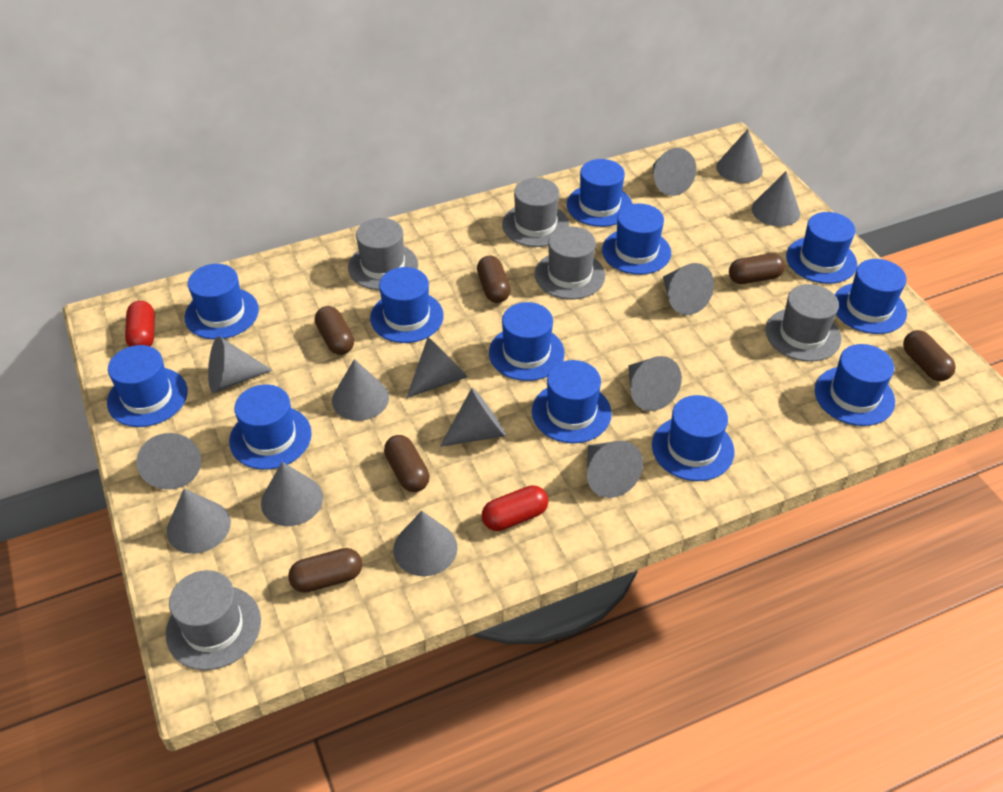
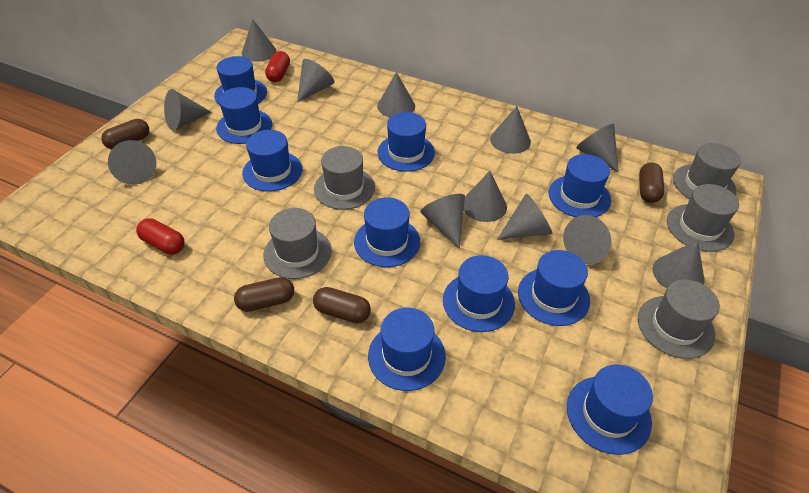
blue hat: 12 -> 10
brown capsule: 6 -> 4
grey cone: 14 -> 12

